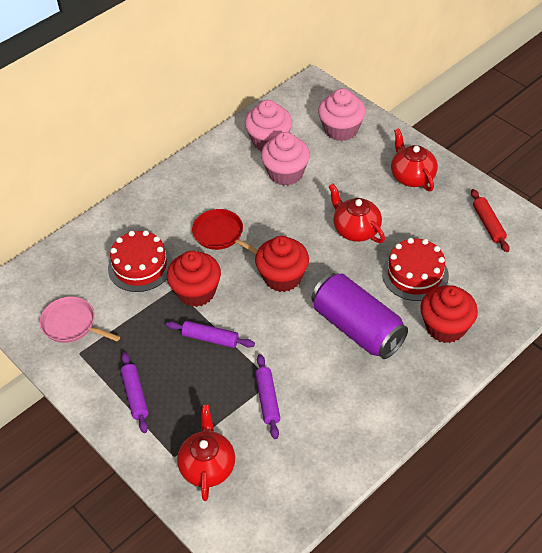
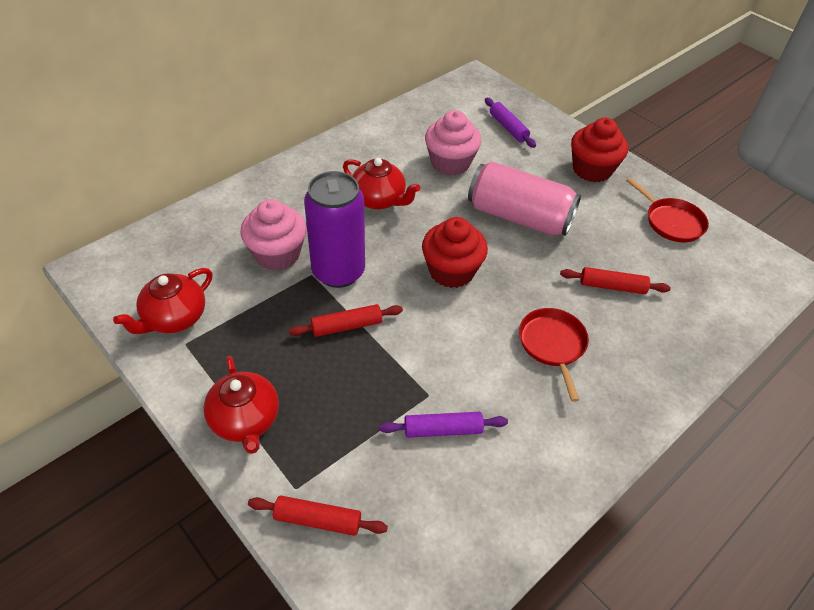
pink can: 0 -> 1
pink cupcake: 3 -> 2
pink pan: 1 -> 0
purple rolling pin: 3 -> 2
red cake: 2 -> 0
red cupcake: 3 -> 2
red pan: 1 -> 2
red rolling pin: 1 -> 3

